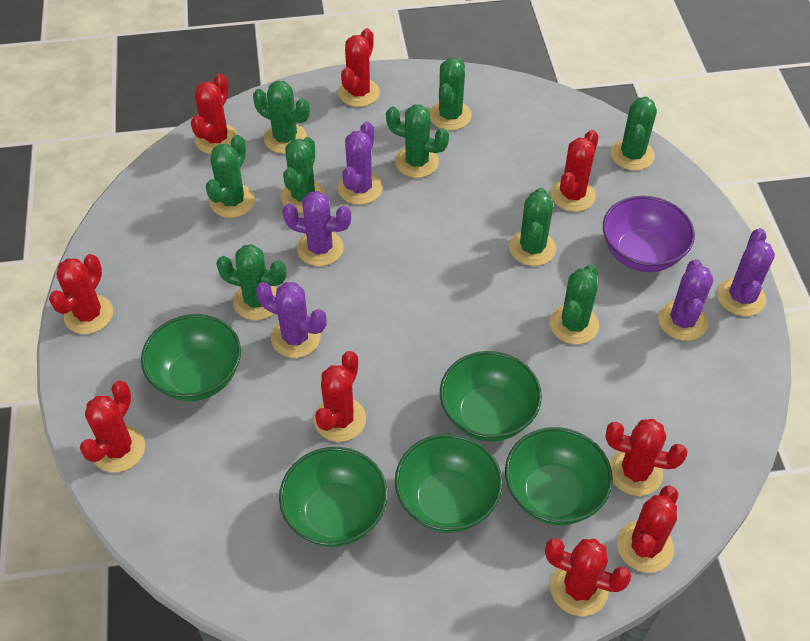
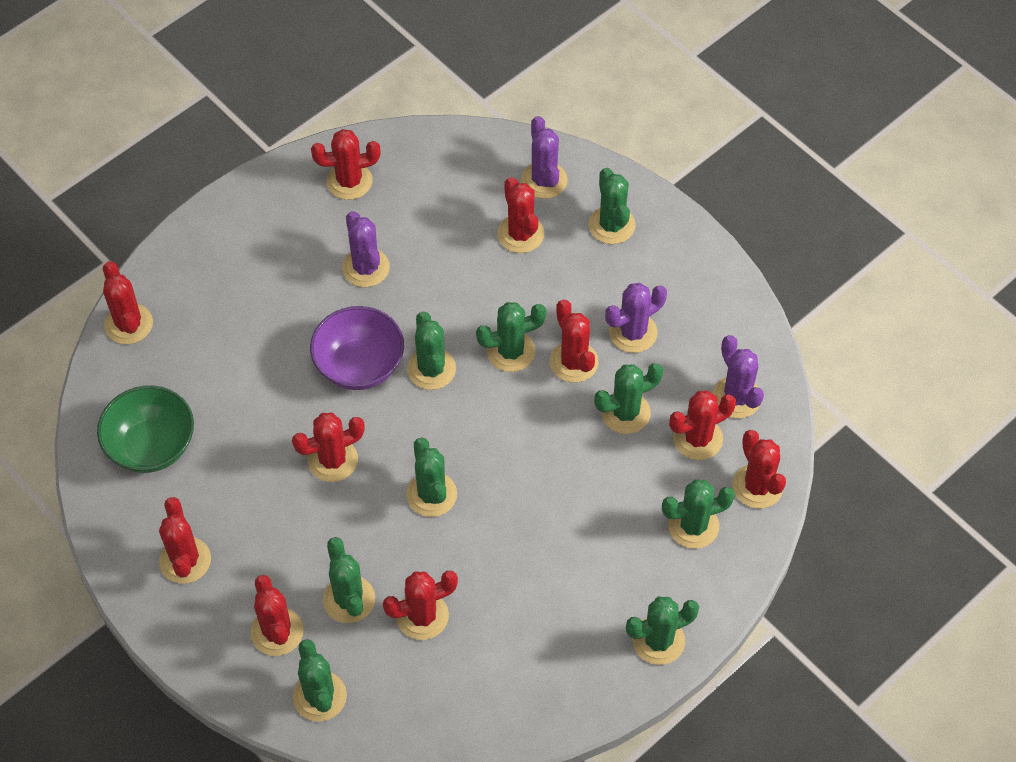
green bowl: 5 -> 1
purple cactus: 5 -> 4
red cactus: 9 -> 10

